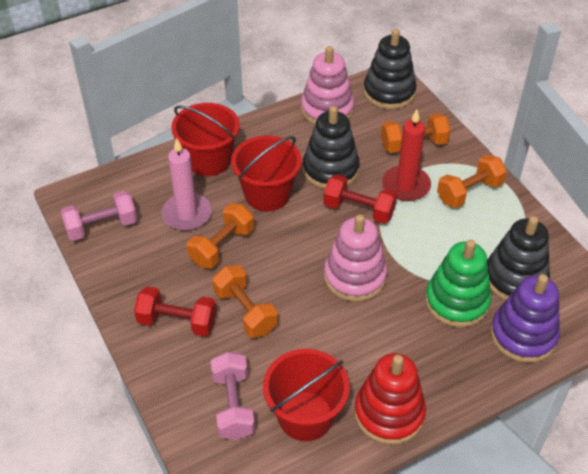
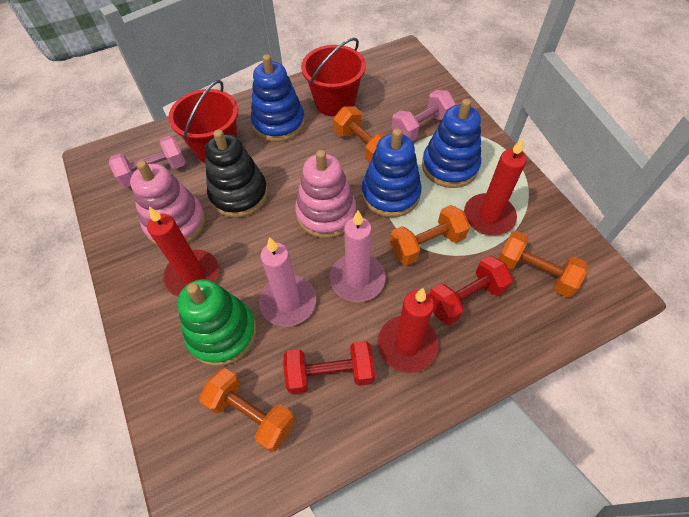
black stacking toy: 3 -> 1
blue stacking toy: 0 -> 3
pink candle: 1 -> 2
purple stacking toy: 1 -> 0
red bucket: 3 -> 2
red candle: 1 -> 3
red stacking toy: 1 -> 0

